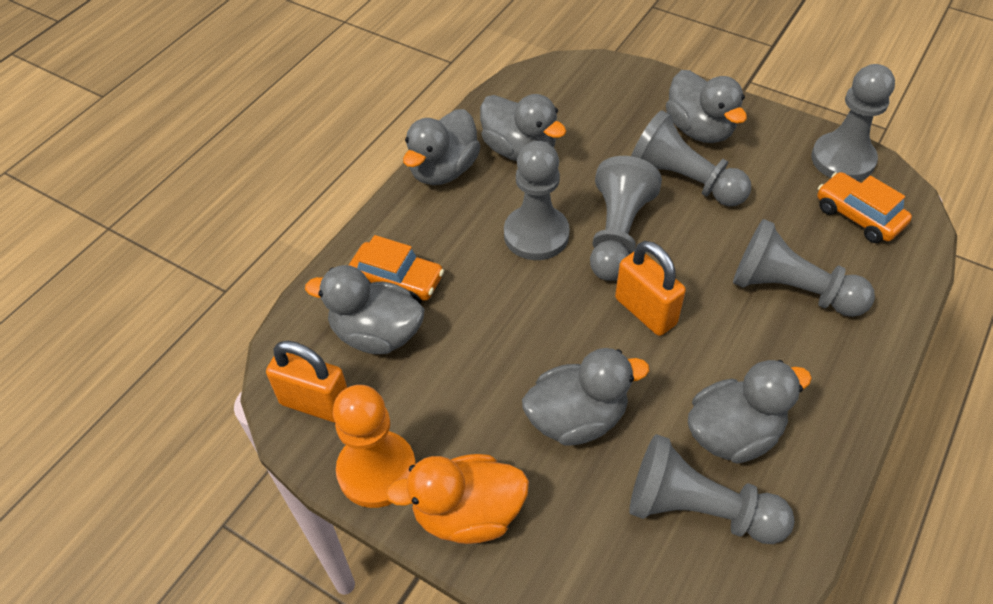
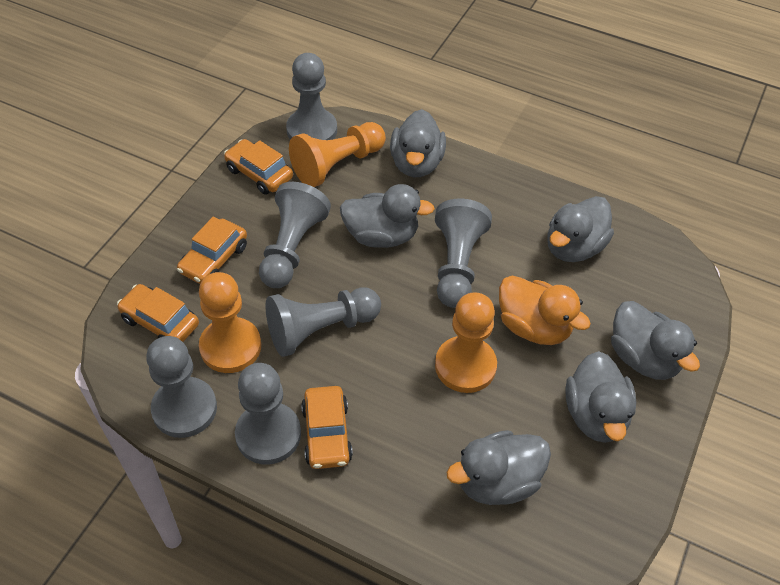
orange car: 2 -> 4
orange padlock: 2 -> 0
orange pawn: 1 -> 3

